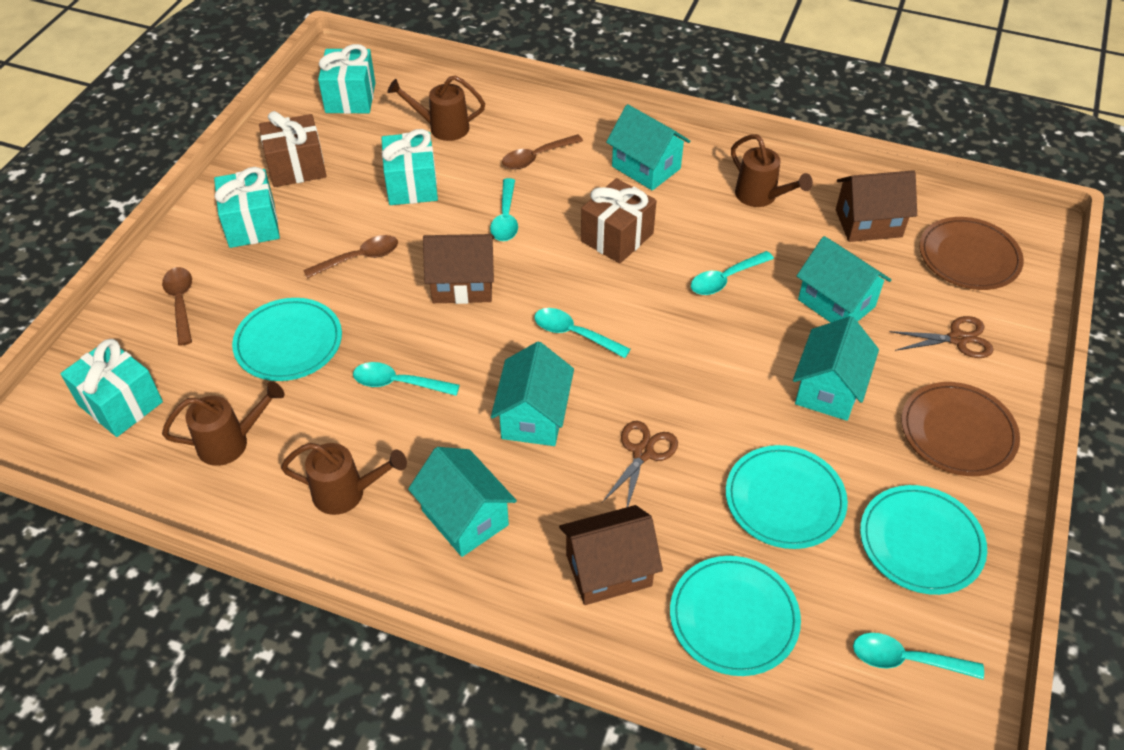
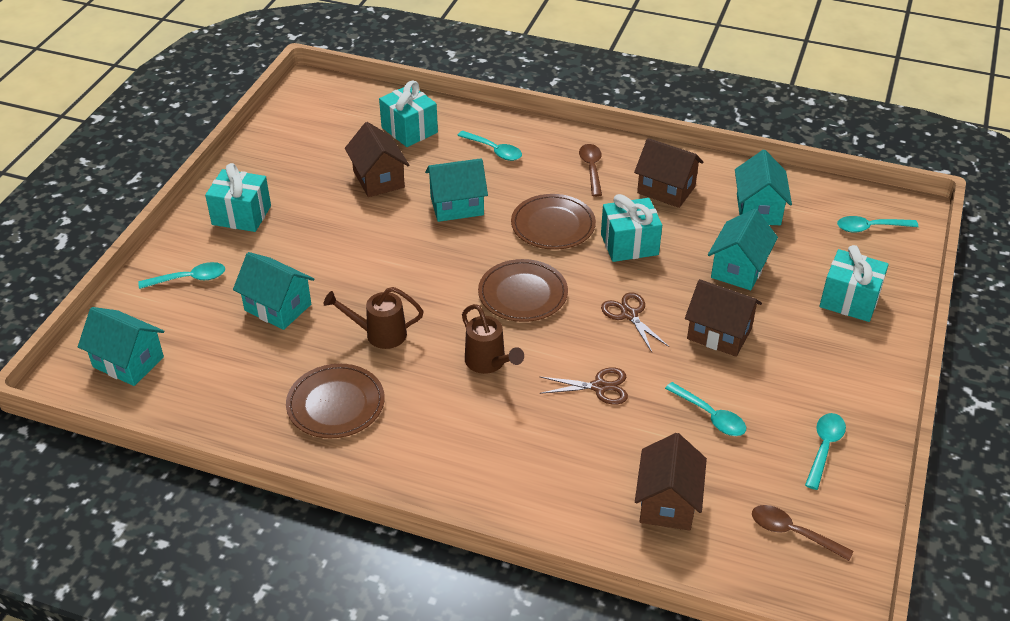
brown gift: 2 -> 0
brown house: 3 -> 4
brown plate: 2 -> 3
brown spoon: 3 -> 2
brown watering can: 4 -> 2
turquoise plate: 4 -> 0

